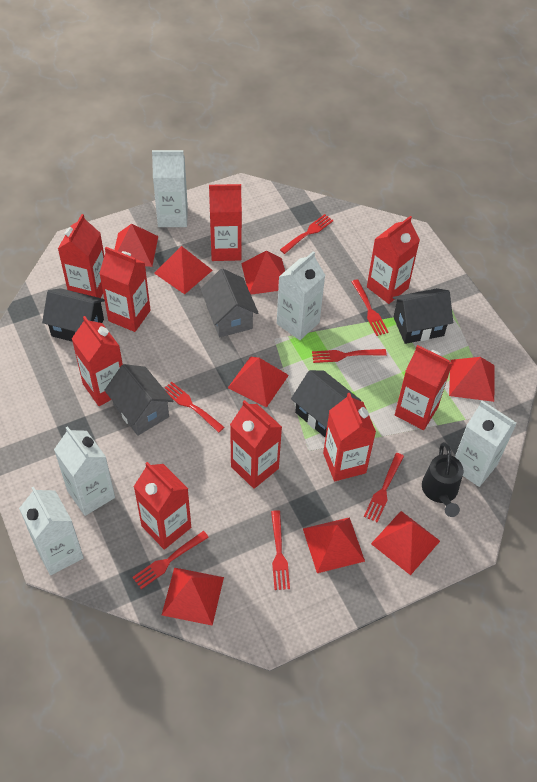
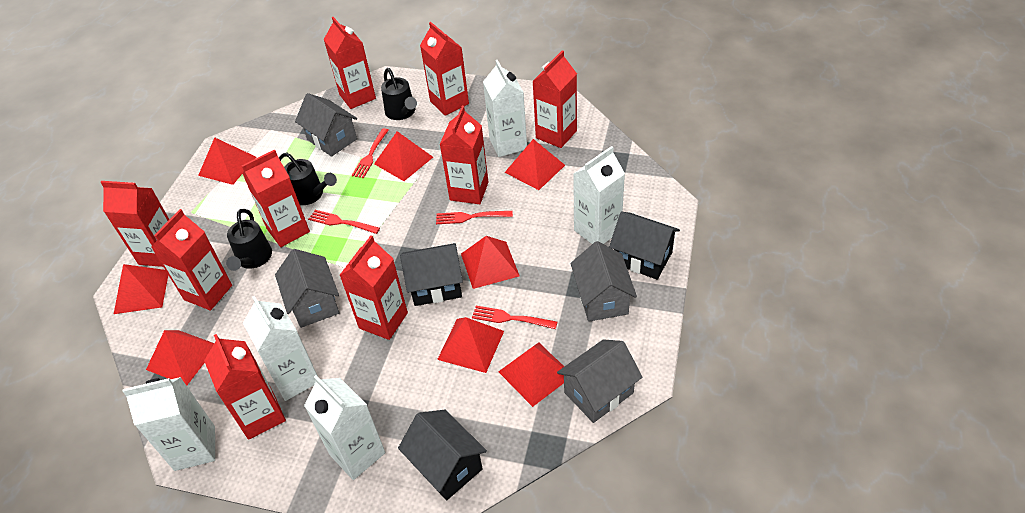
black watering can: 1 -> 3
grey house: 2 -> 4
red fork: 7 -> 4

